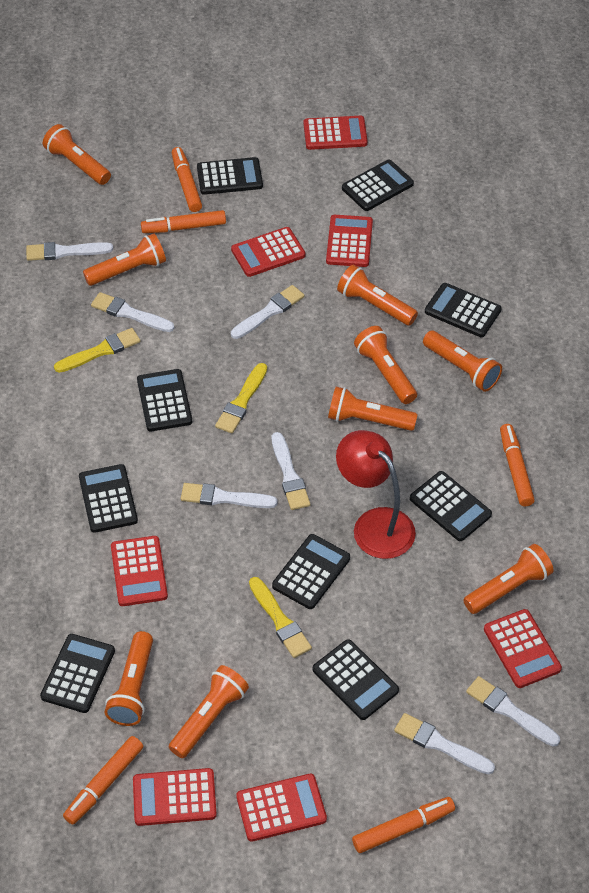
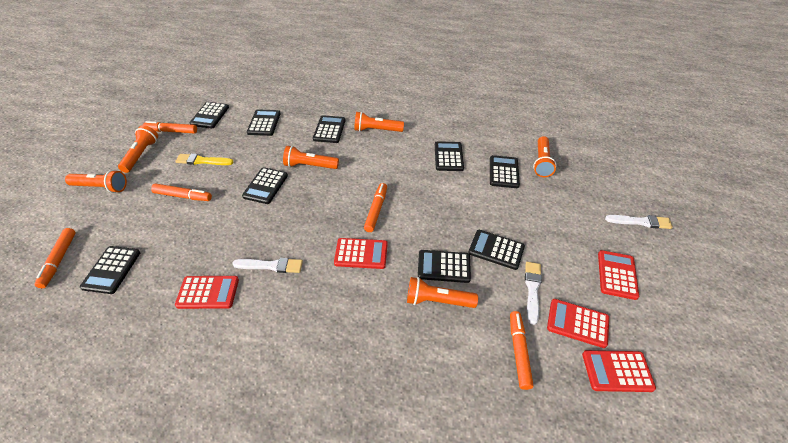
orange flashlight: 9 -> 6
red calculator: 7 -> 5
red lamp: 1 -> 0
white brush: 7 -> 3
yellow brush: 3 -> 1

